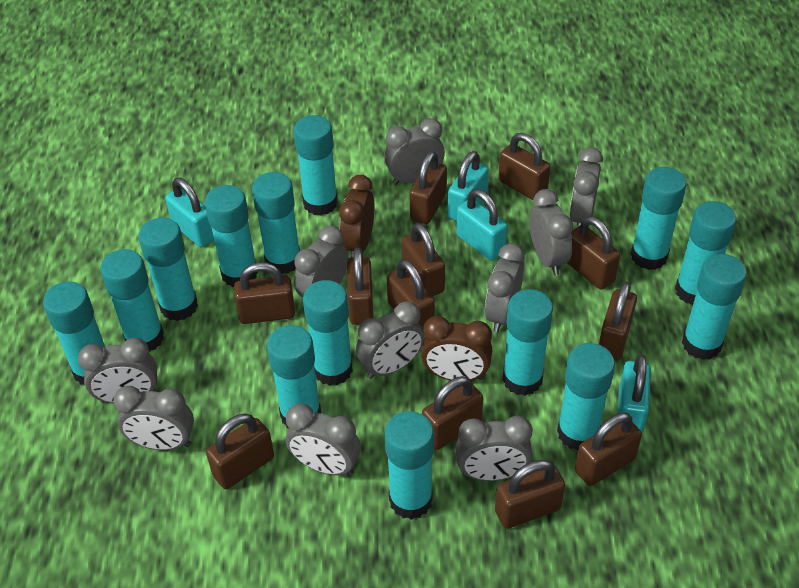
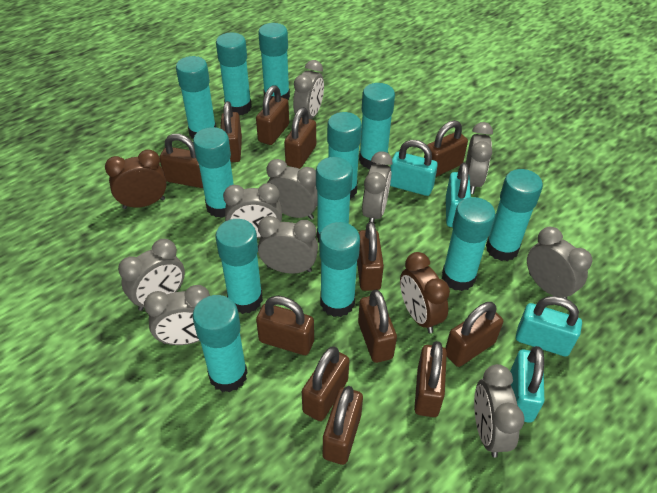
turquoise glue stick: 14 -> 12

